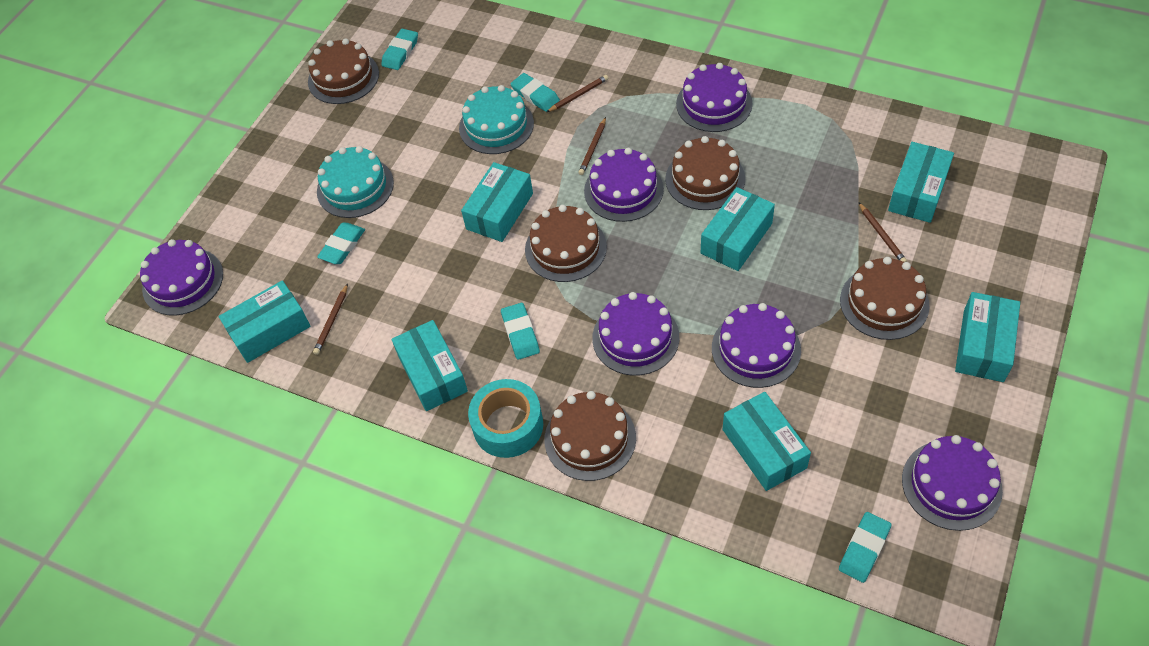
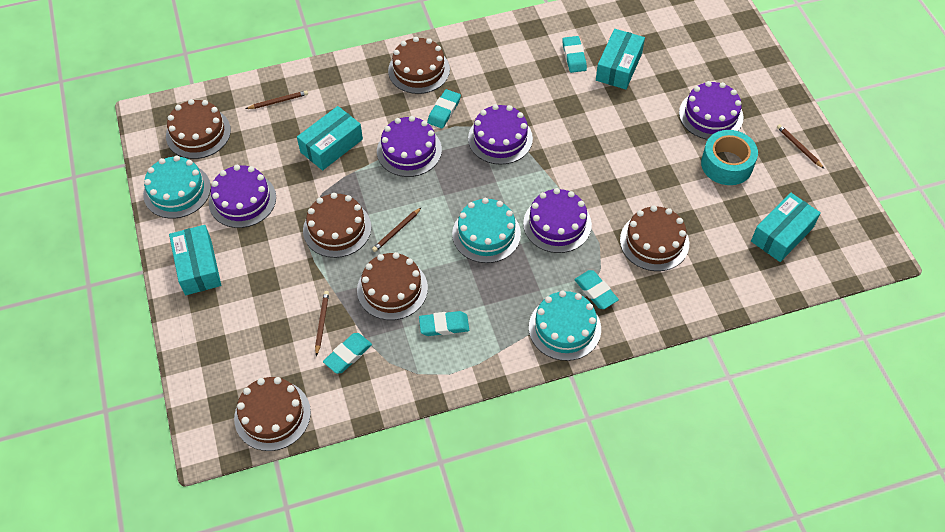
brown cake: 5 -> 6
purple cake: 6 -> 5
turquoise box: 7 -> 4
turquoise cake: 2 -> 3

